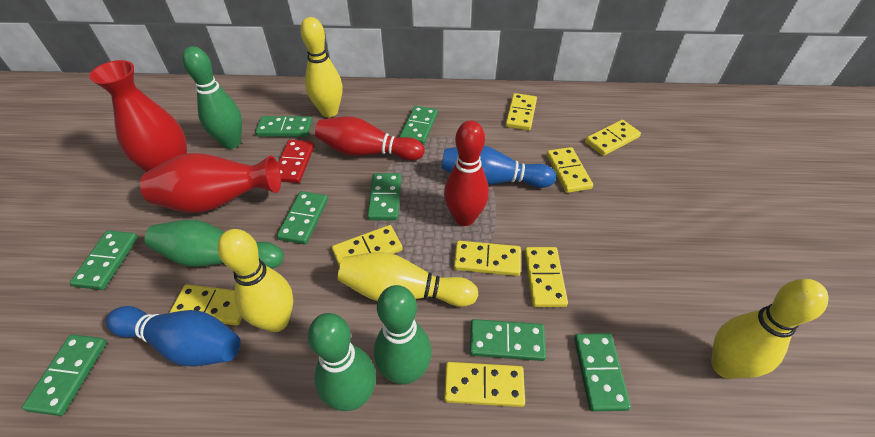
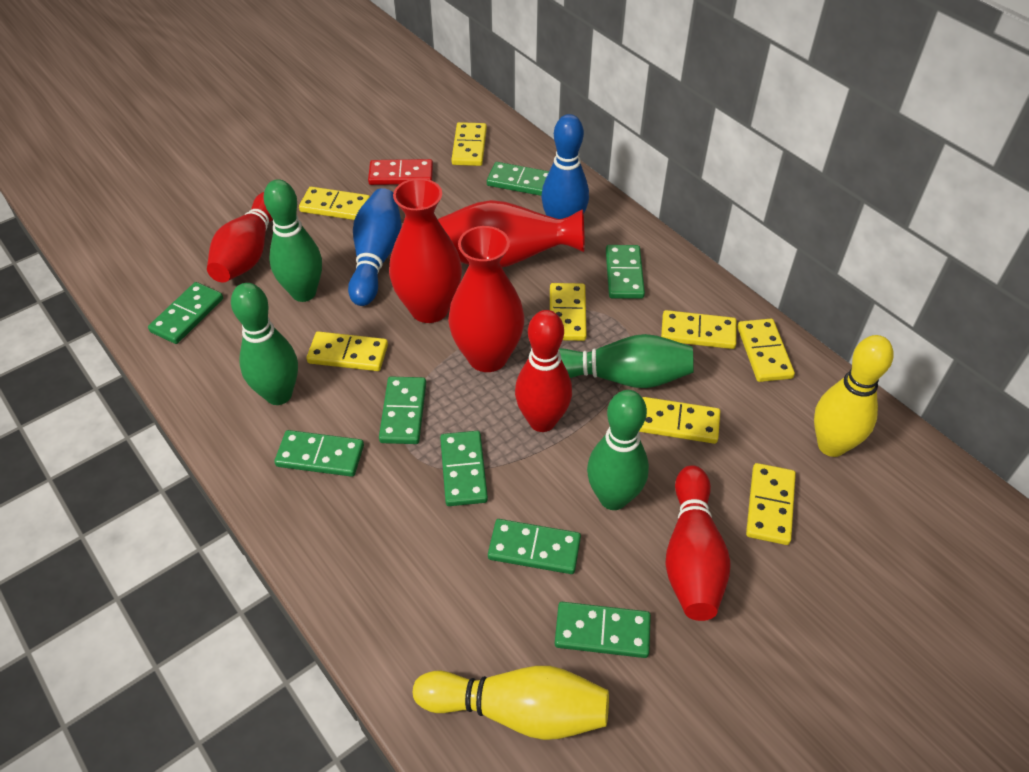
red bowling pin: 2 -> 3
red vase: 2 -> 3
yellow bowling pin: 4 -> 2

